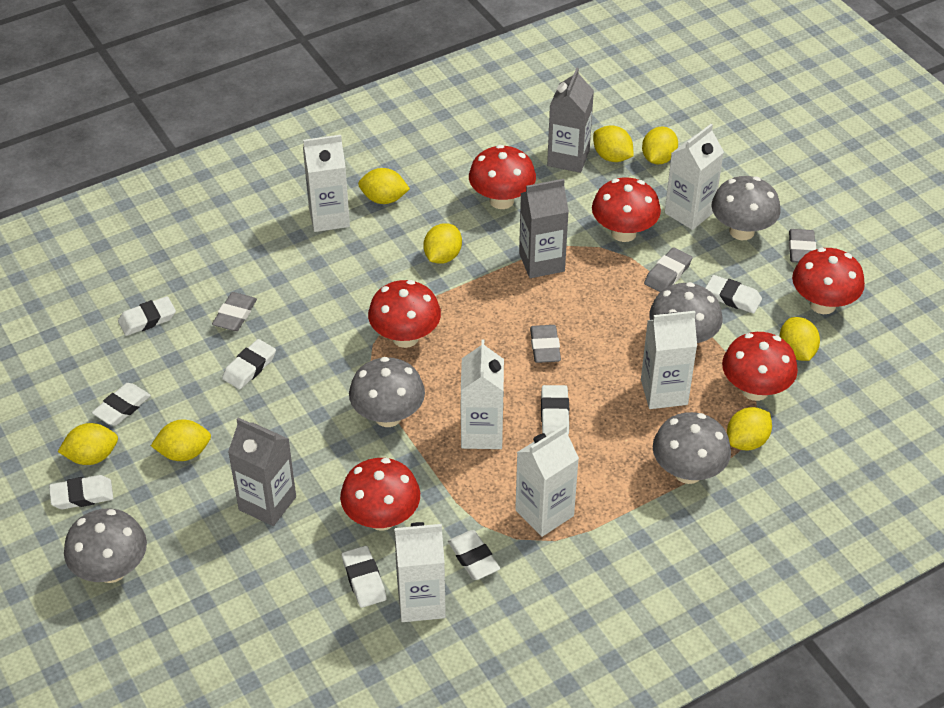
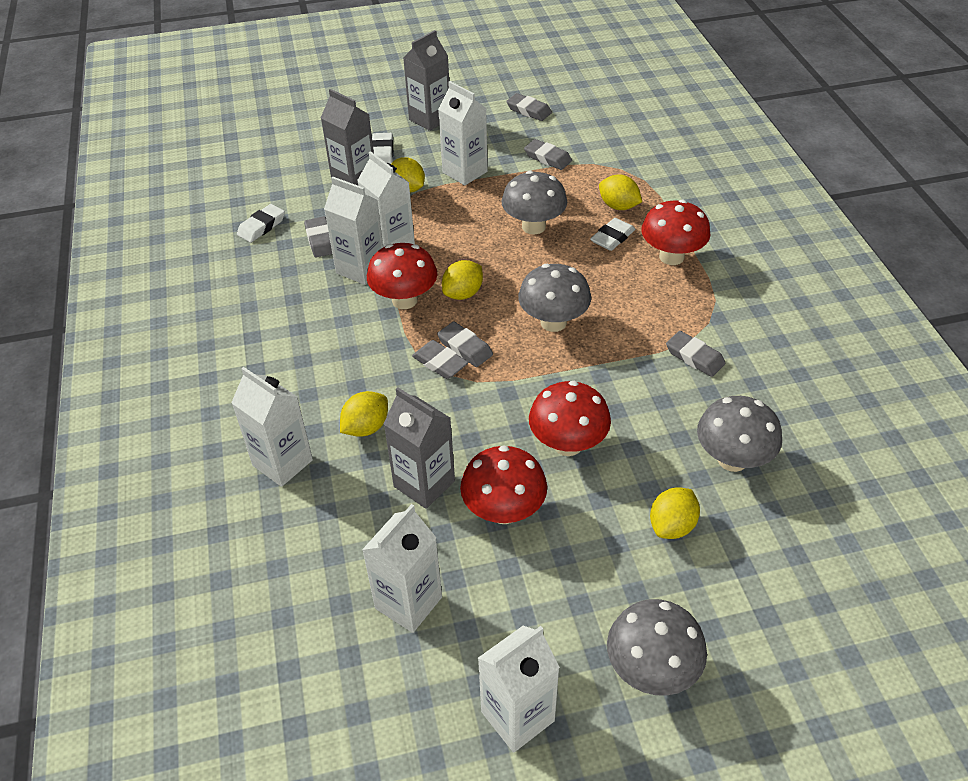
grey eraser: 4 -> 6
grey mushroom: 5 -> 4
red mushroom: 6 -> 4
white eraser: 8 -> 3
yellow lemon: 8 -> 5

